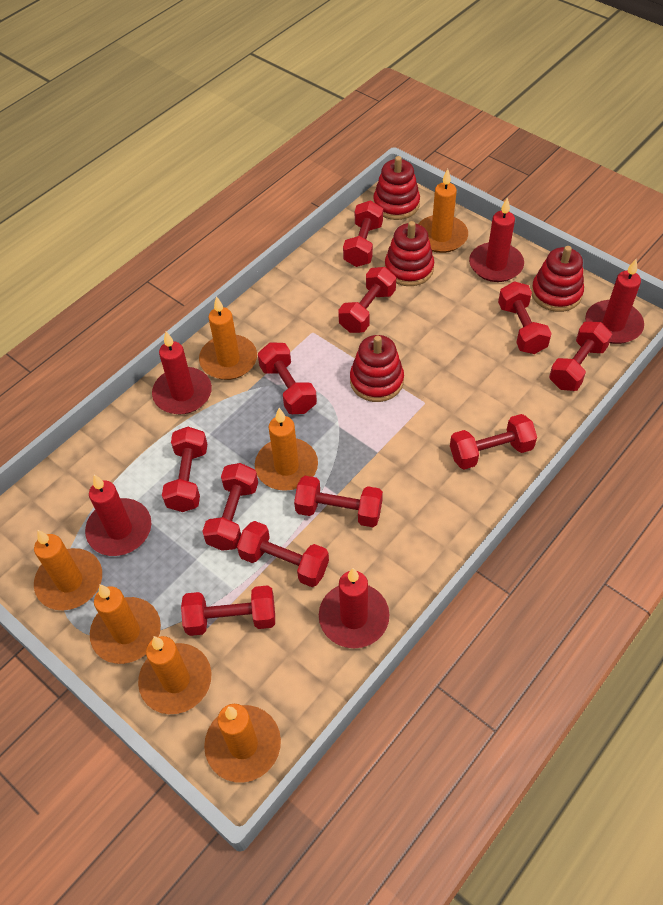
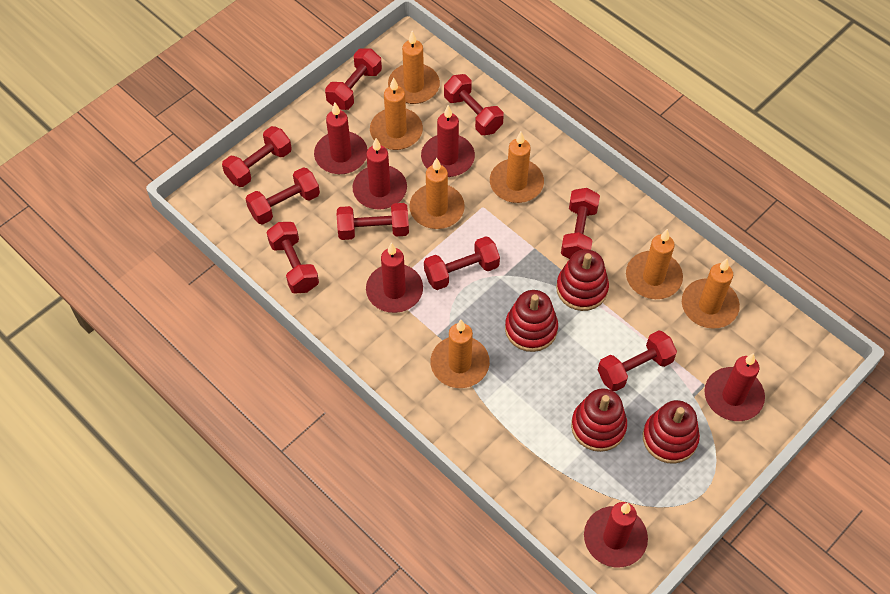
red candle: 5 -> 6
red dumbbell: 11 -> 9

